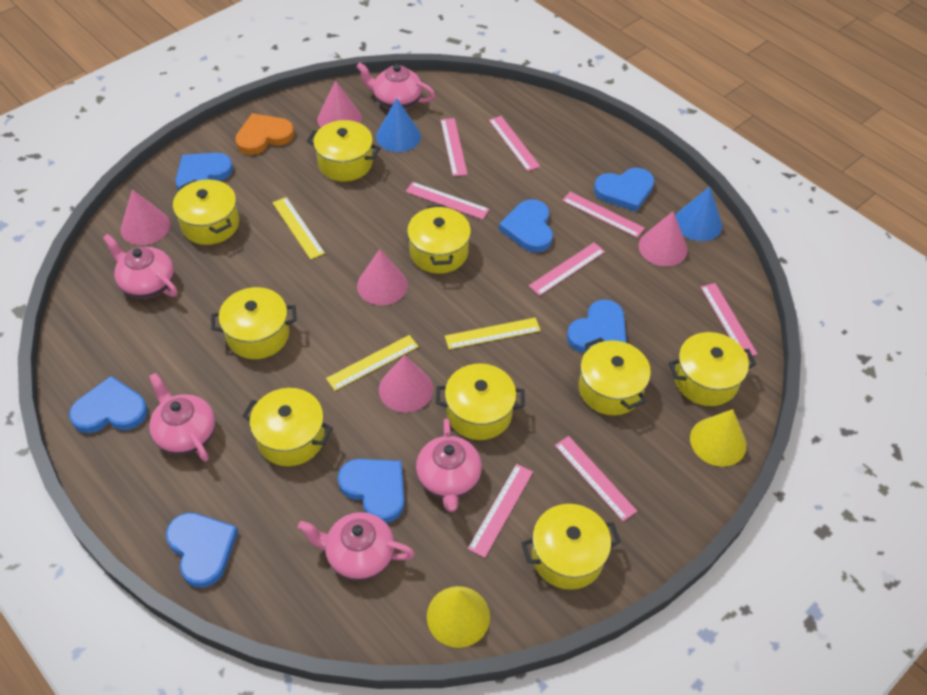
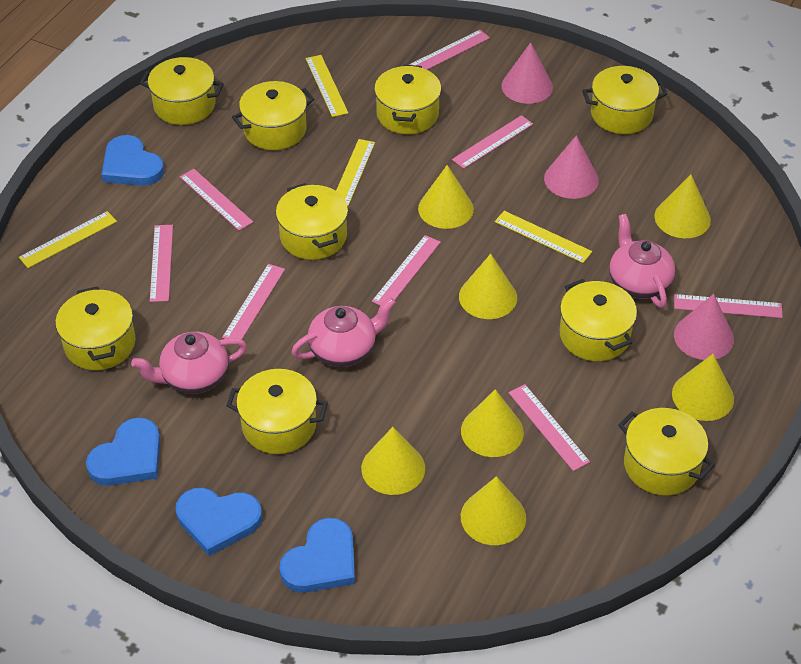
blue cone: 2 -> 0
blue heart: 7 -> 4
orange heart: 1 -> 0
pink cone: 5 -> 3
pink teapot: 5 -> 3
yellow cone: 2 -> 7
yellow ruler: 3 -> 4

